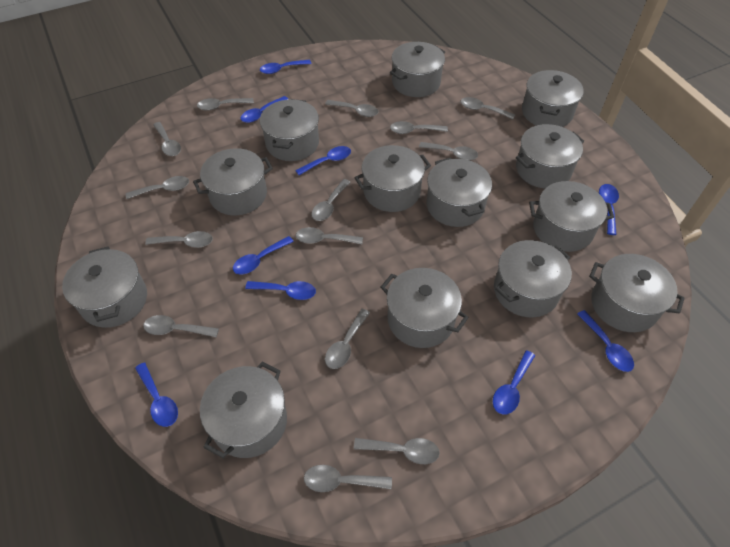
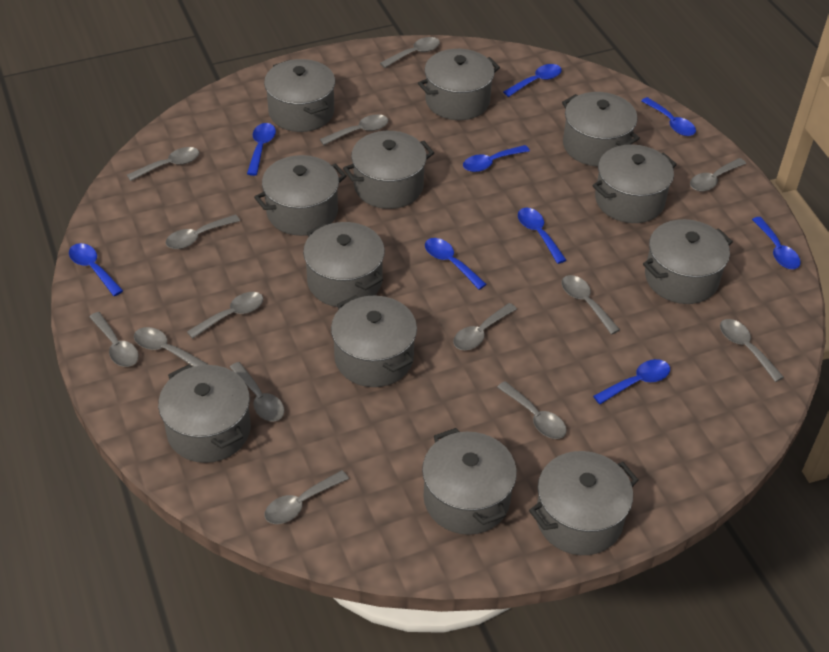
grey pot: 13 -> 12

